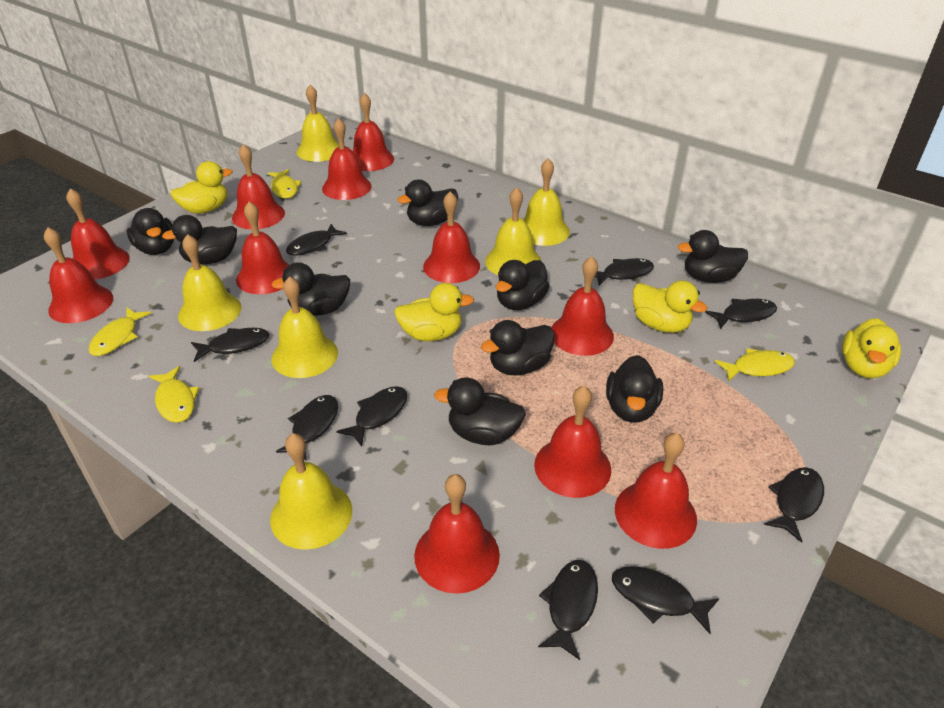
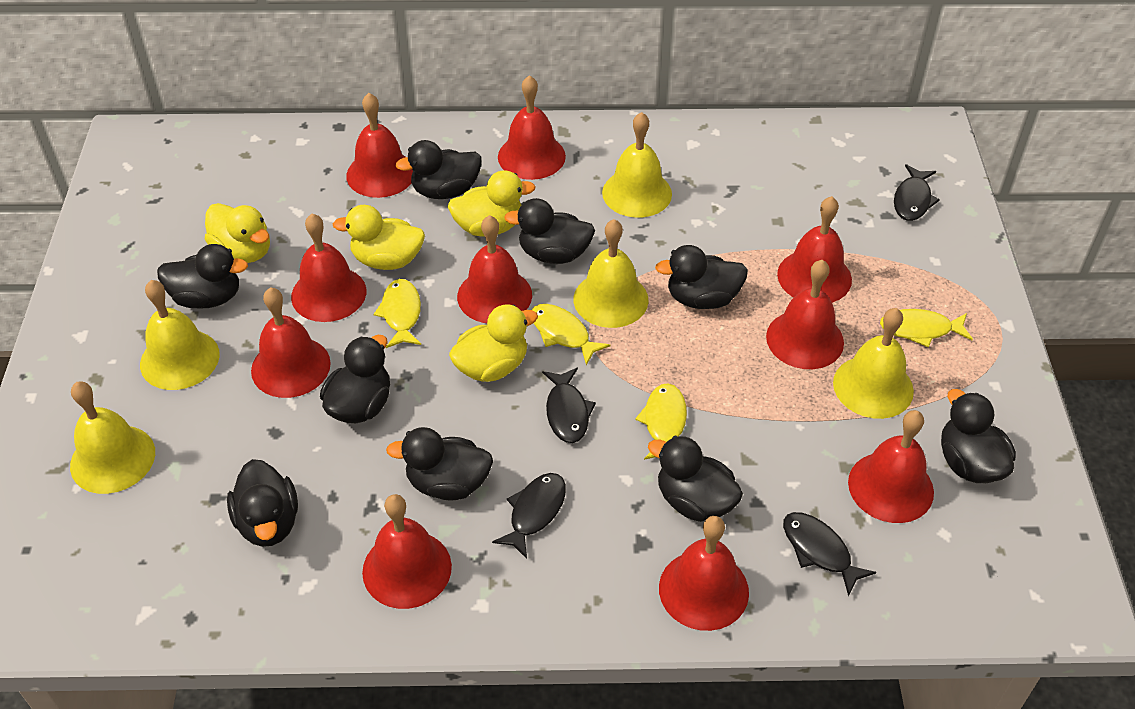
black fish: 9 -> 4
red bell: 11 -> 10
yellow bell: 6 -> 5

